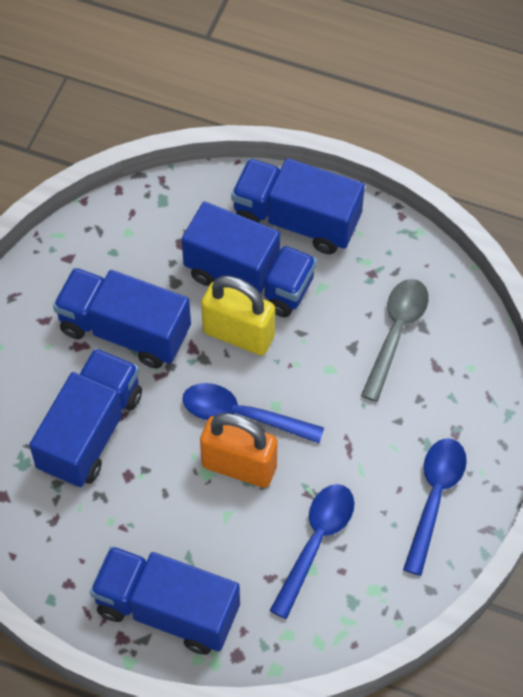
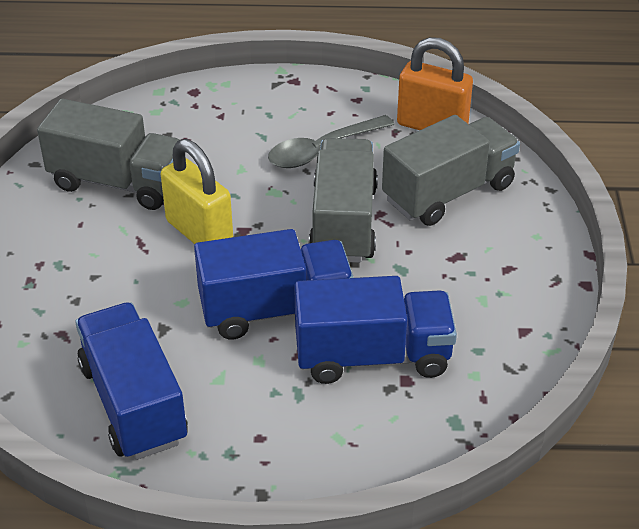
blue spoon: 3 -> 0
blue truck: 5 -> 3
grey truck: 0 -> 3

